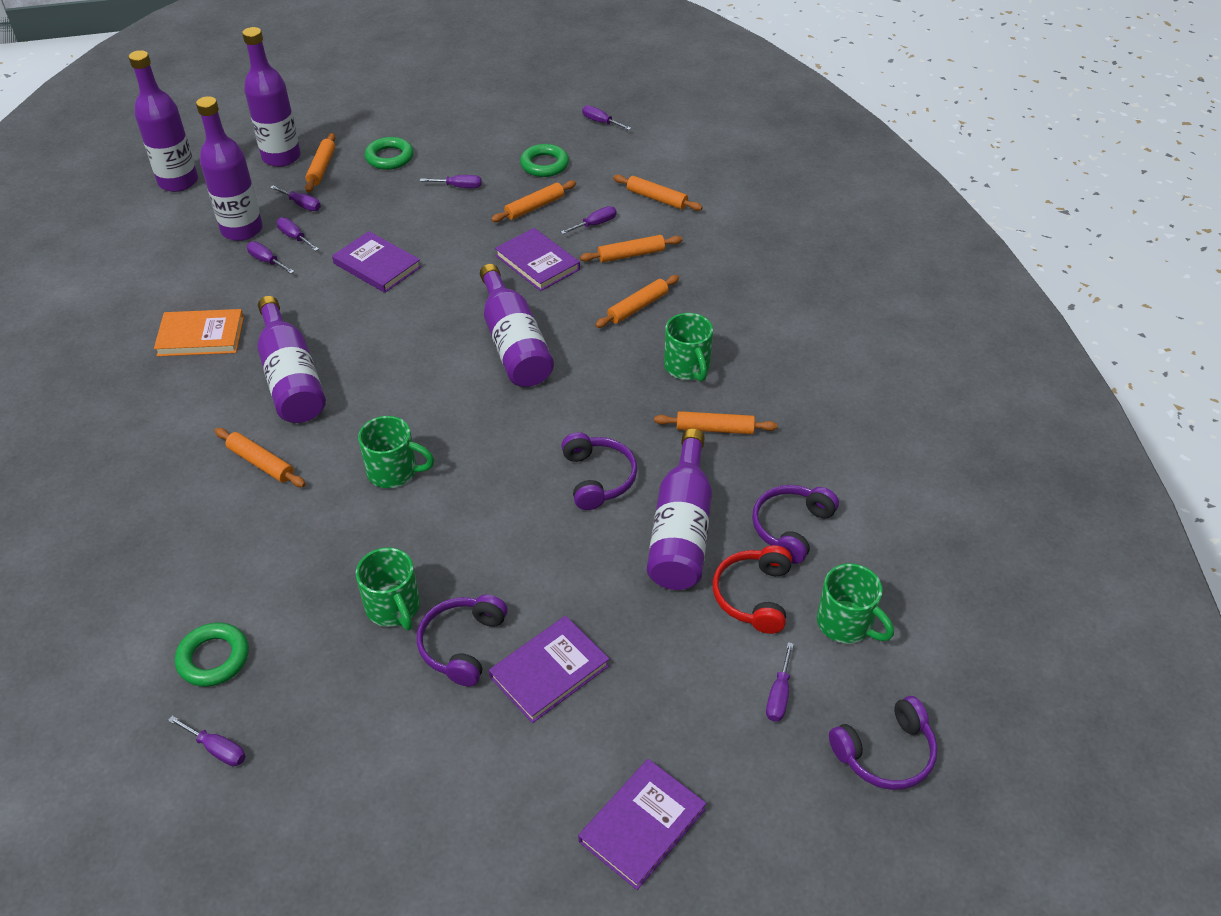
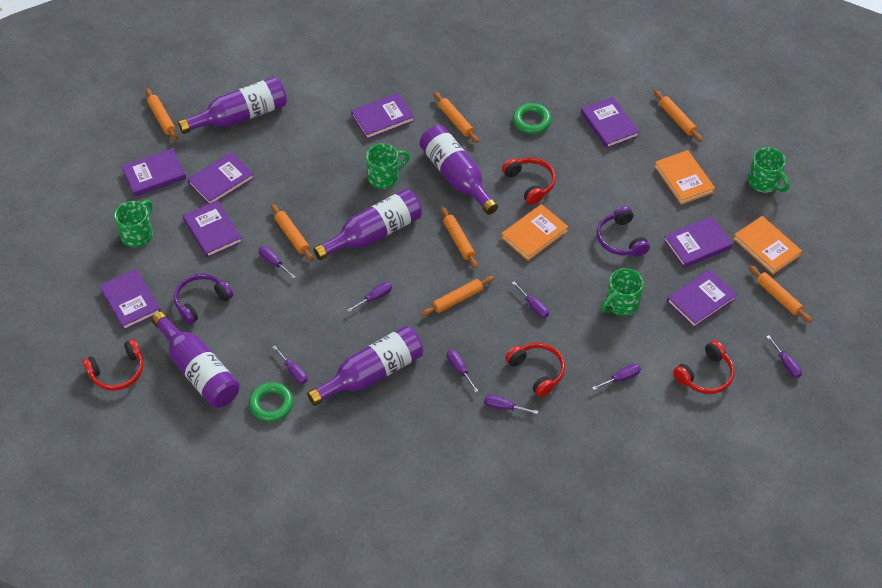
green ring: 3 -> 2
orange book: 1 -> 3
purple book: 4 -> 8
purple bottle: 6 -> 5
purple headphones: 4 -> 2
red headphones: 1 -> 4

